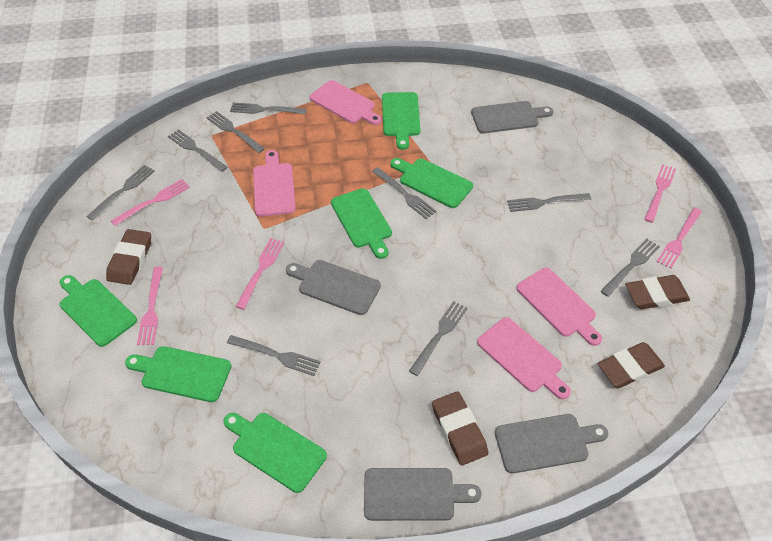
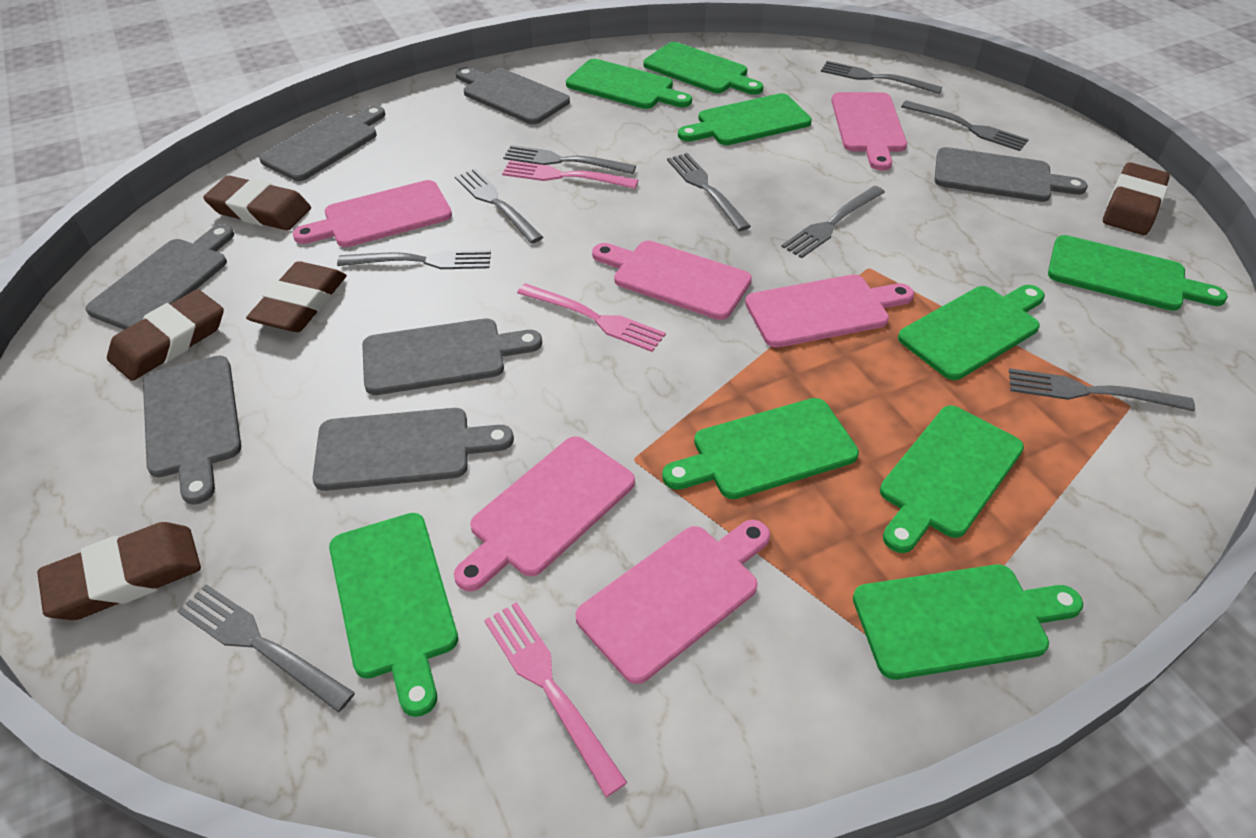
brown eraser: 4 -> 5
green cutting board: 6 -> 9
grey cutting board: 4 -> 7
pink cutting board: 4 -> 6
pink fork: 5 -> 3

